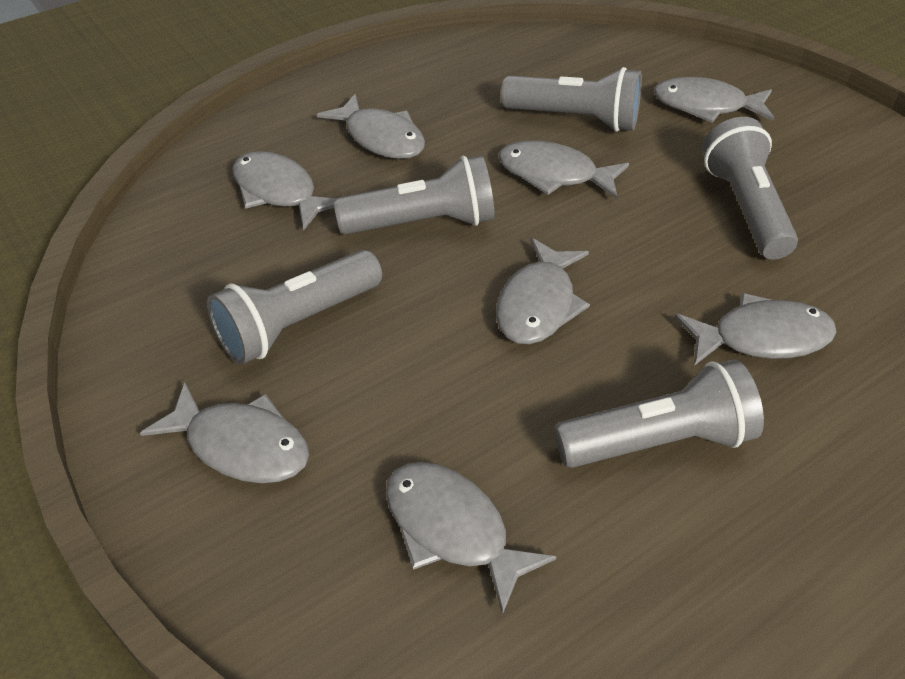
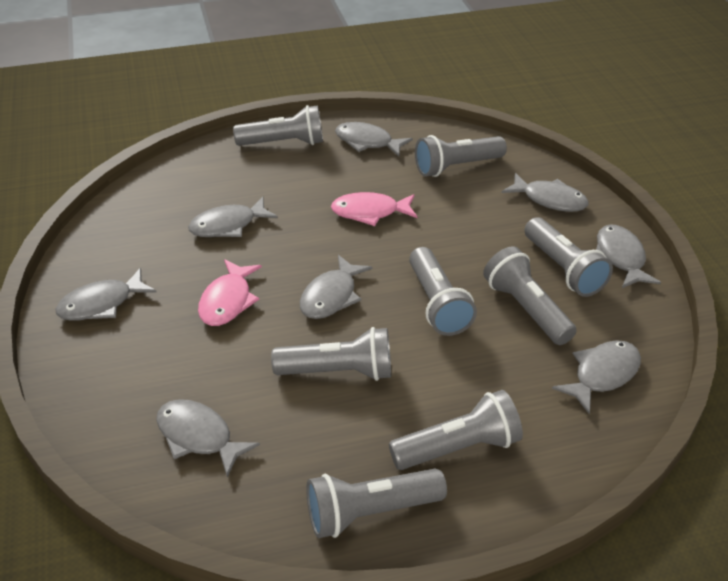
grey flashlight: 5 -> 8
pink fish: 0 -> 2

